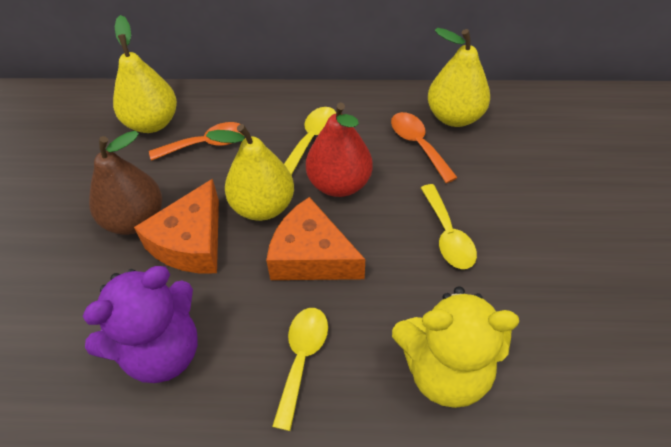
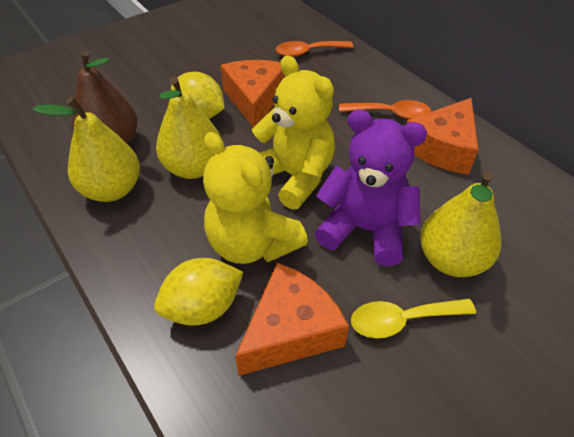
orange cheese: 2 -> 3
red pear: 1 -> 0
yellow lemon: 0 -> 2
yellow spoon: 3 -> 1
yellow teddy bear: 1 -> 2

